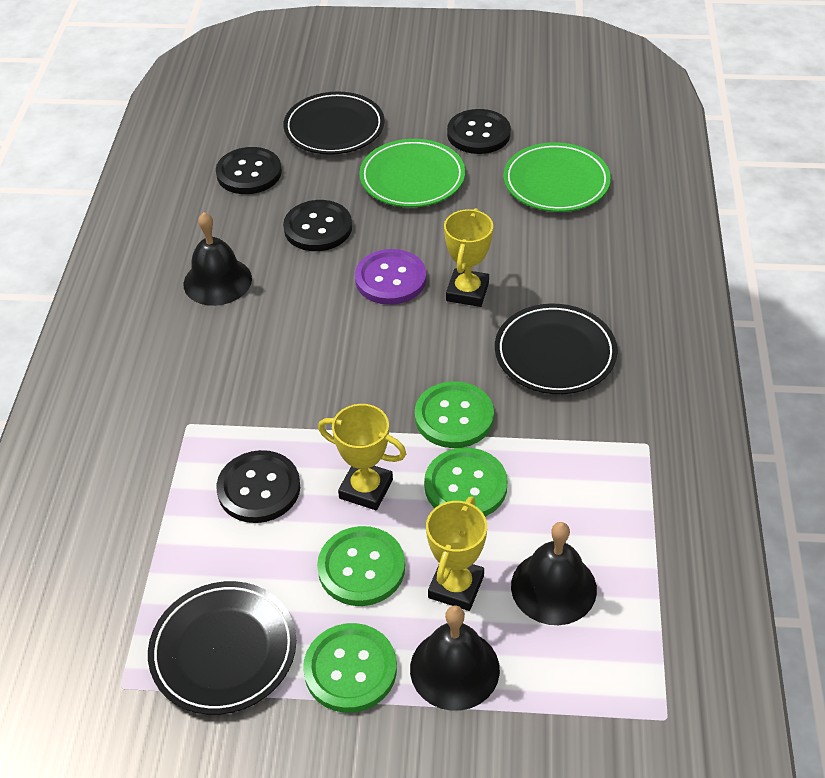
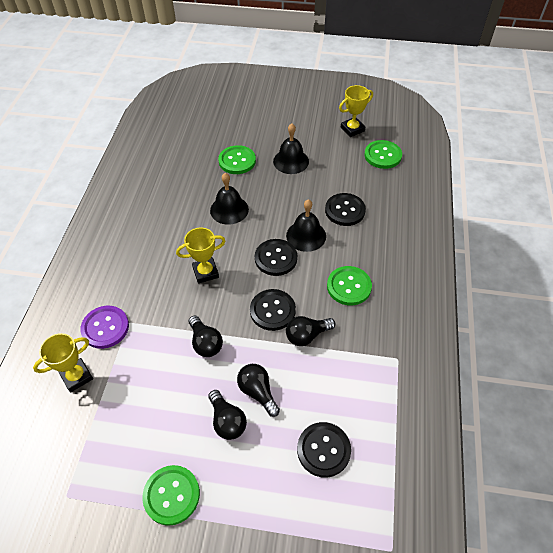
black light bulb: 0 -> 4
black plate: 3 -> 0
green plate: 2 -> 0

